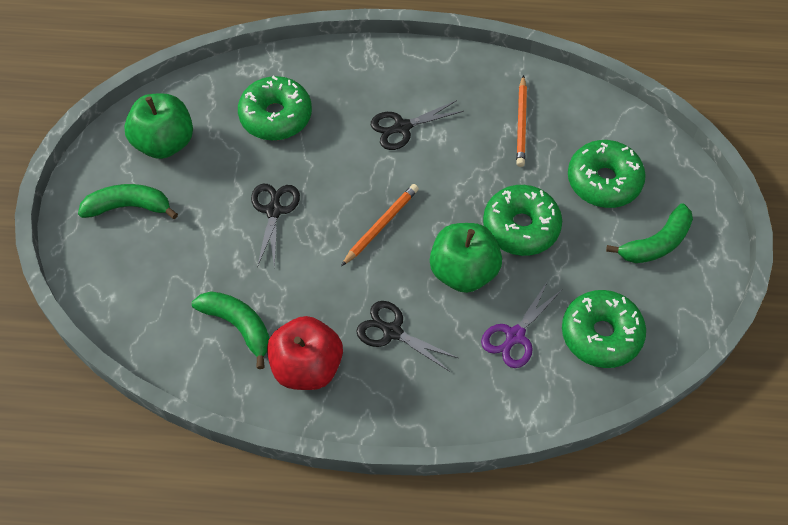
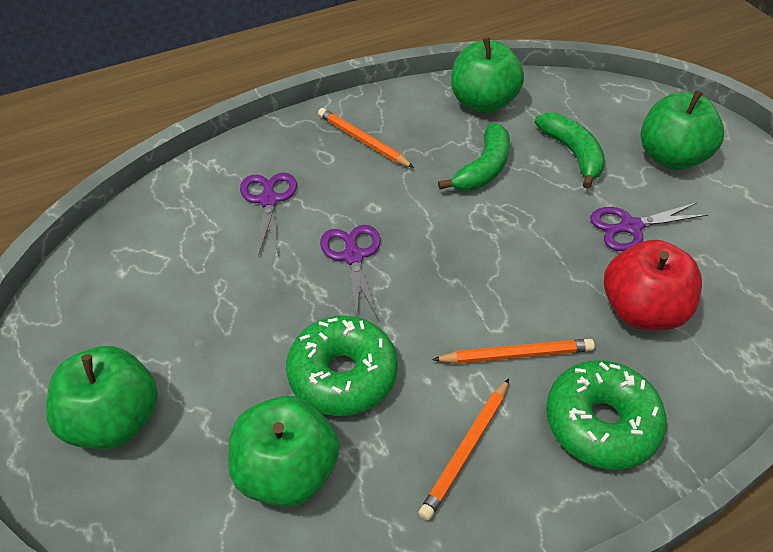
black scissors: 3 -> 0
green apple: 2 -> 4
green banana: 3 -> 2
green donut: 4 -> 2
orange pencil: 2 -> 3
purple scissors: 1 -> 3

